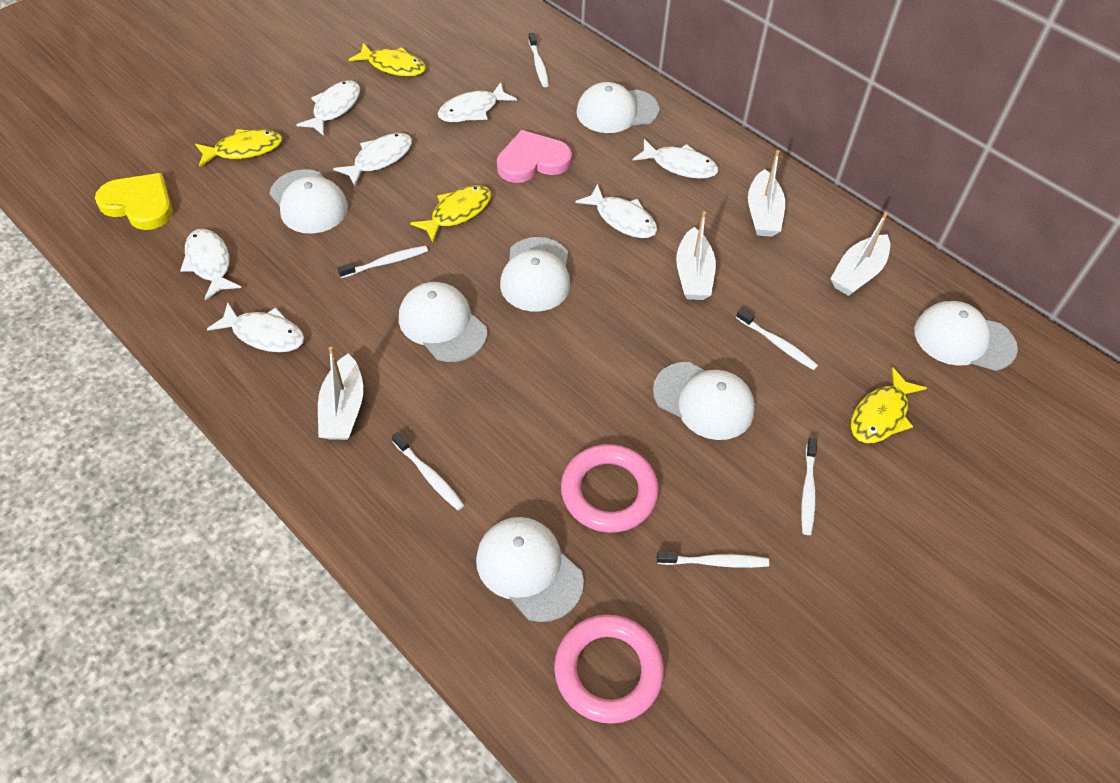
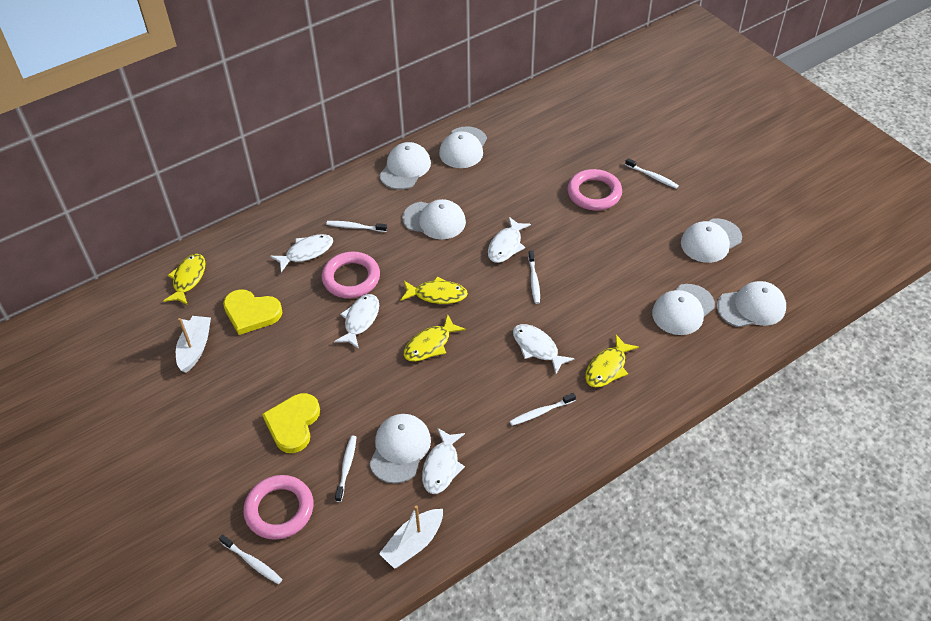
pink heart: 1 -> 0
pink ring: 2 -> 3
white boat: 4 -> 2
white fish: 7 -> 5
yellow heart: 1 -> 2

